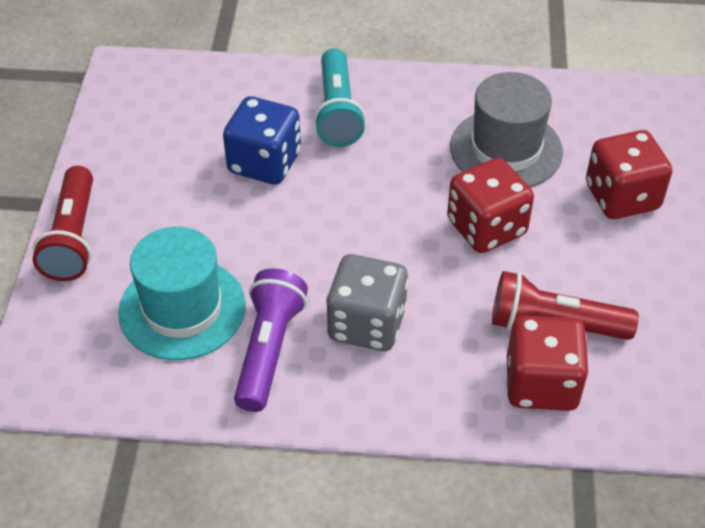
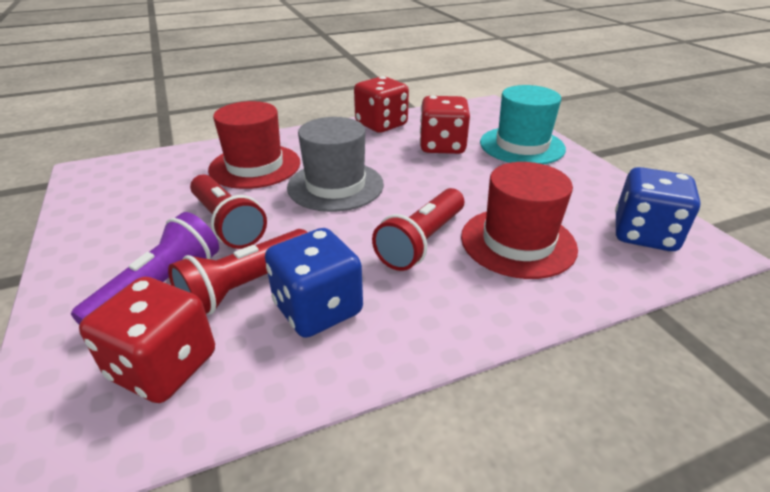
blue dice: 1 -> 2
grey dice: 1 -> 0
red flashlight: 2 -> 3
red hat: 0 -> 2
turquoise flashlight: 1 -> 0

